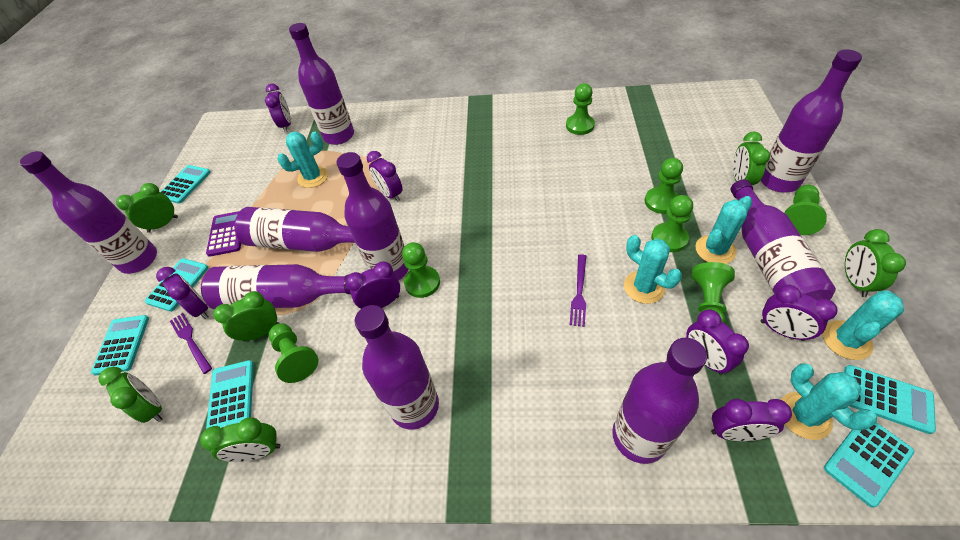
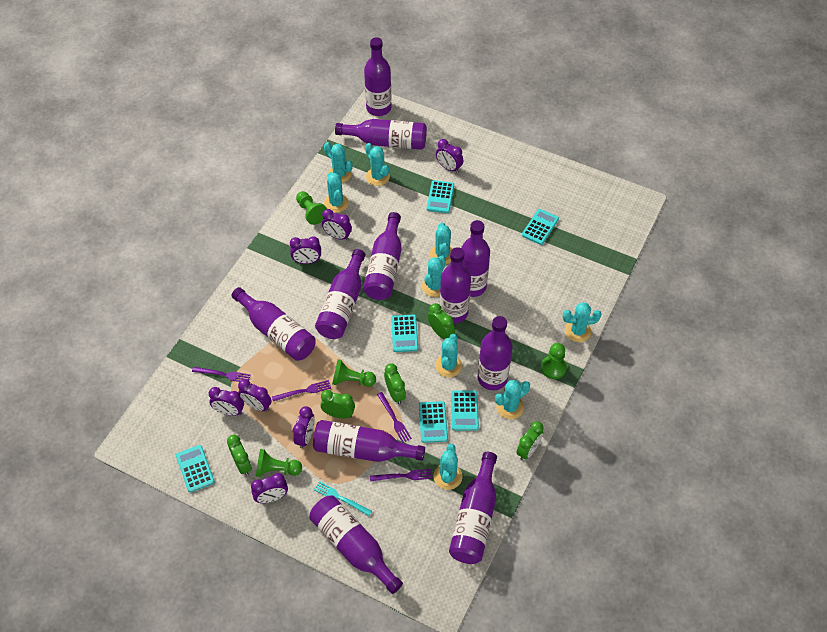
green clock: 6 -> 5
green pawn: 7 -> 4
purple bottle: 9 -> 11
purple calculator: 1 -> 0
purple fork: 2 -> 4
turquoise cactus: 5 -> 9
turquoise fork: 0 -> 1

